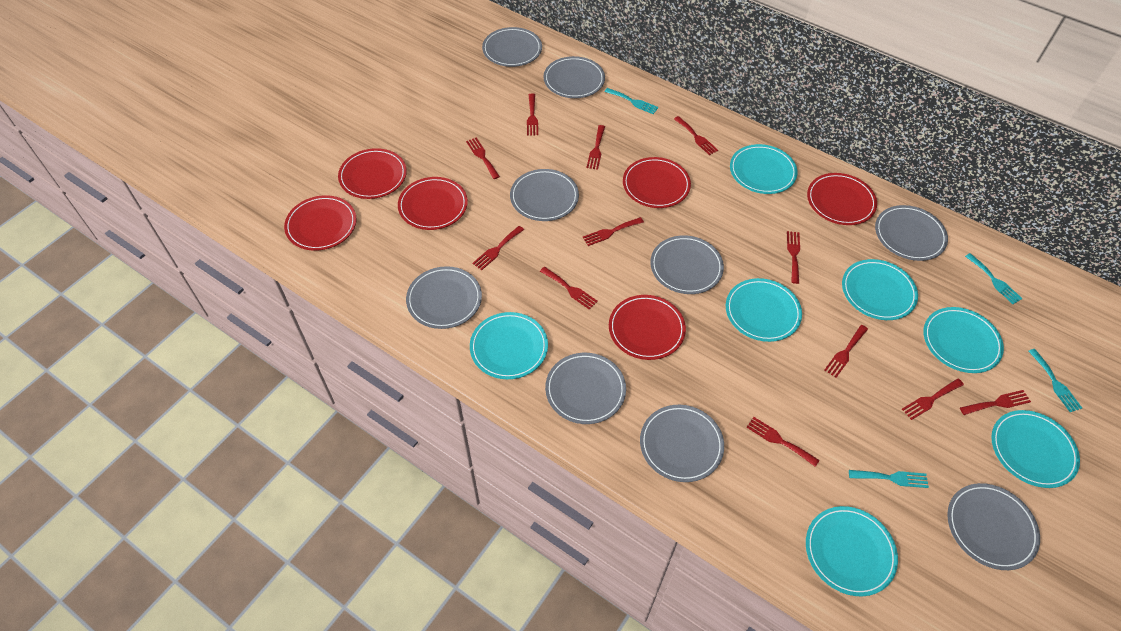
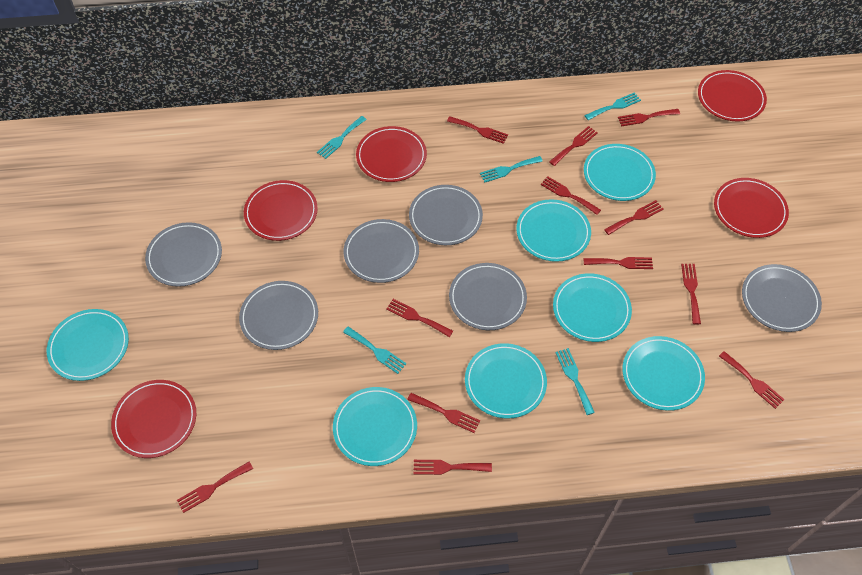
grey plate: 9 -> 6
red plate: 6 -> 5
turquoise fork: 4 -> 5

